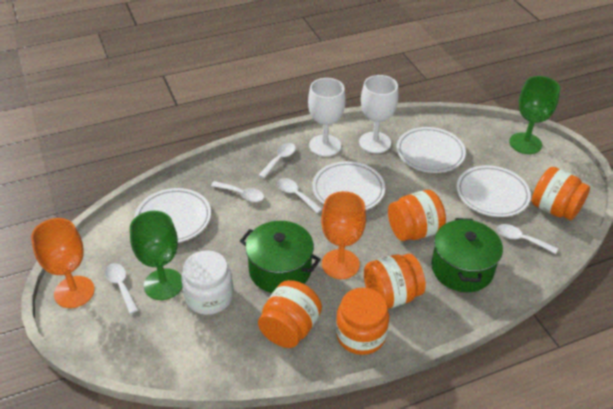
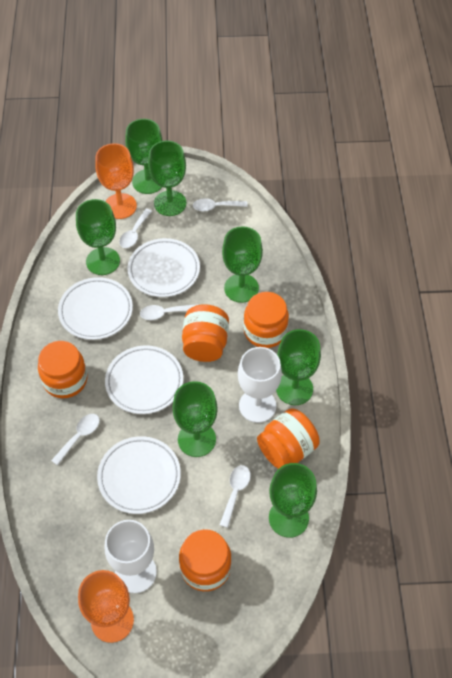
green goblet: 2 -> 7
green pot: 2 -> 0
white jar: 1 -> 0

